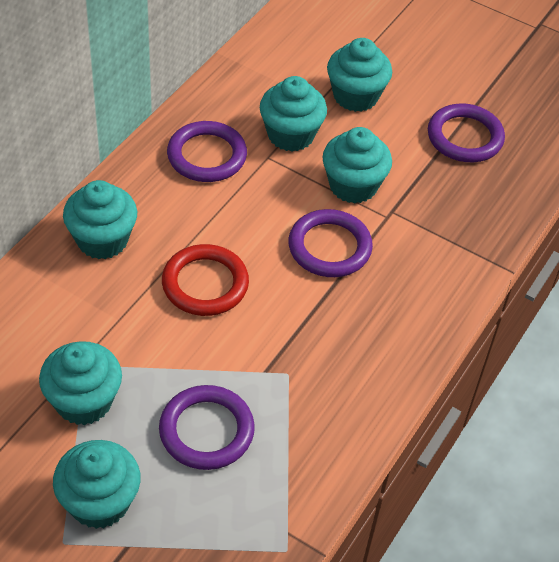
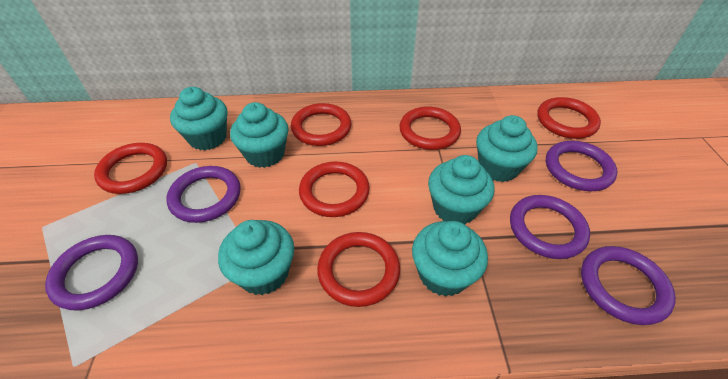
purple ring: 4 -> 5
red ring: 1 -> 6

